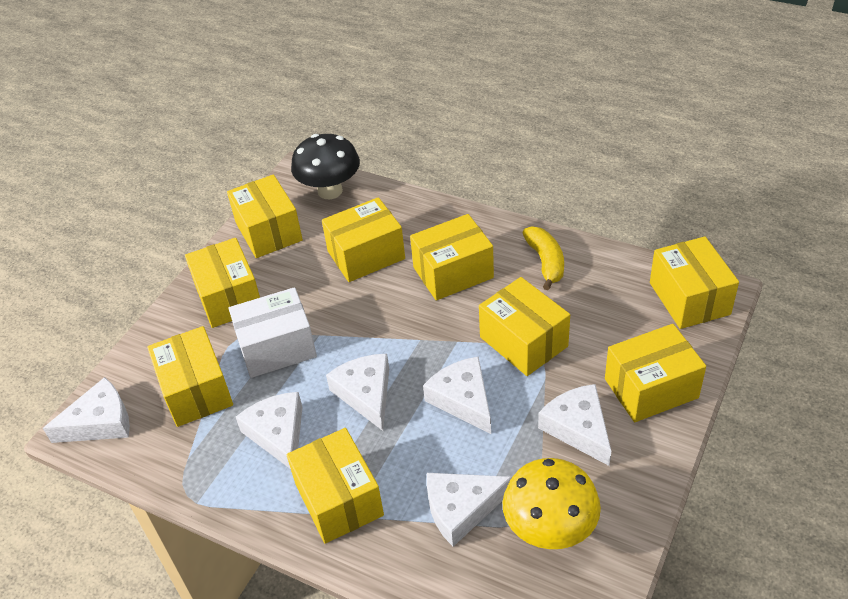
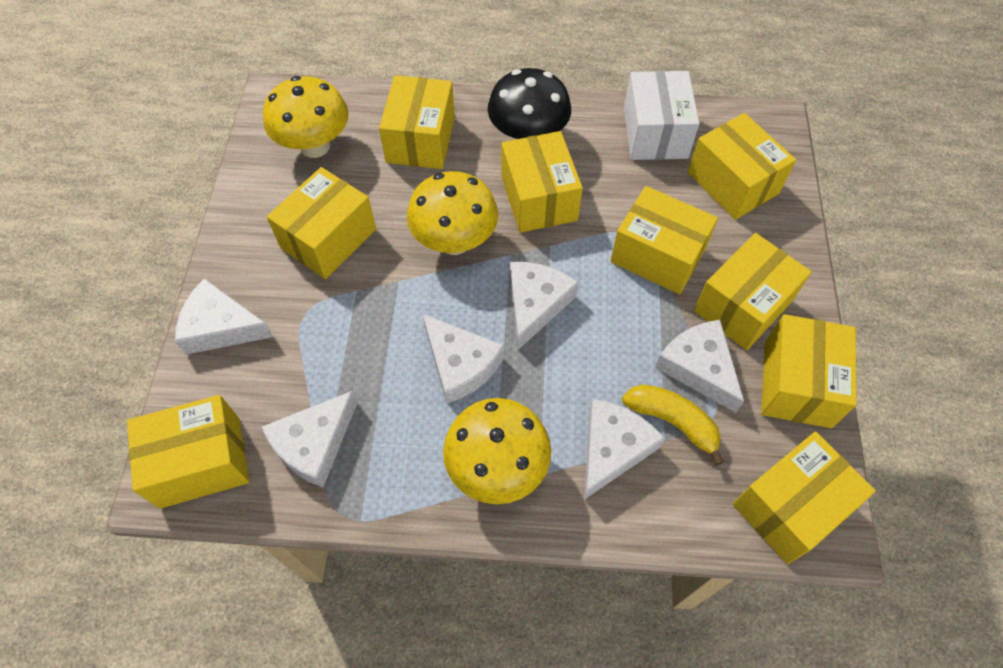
yellow mushroom: 1 -> 3

